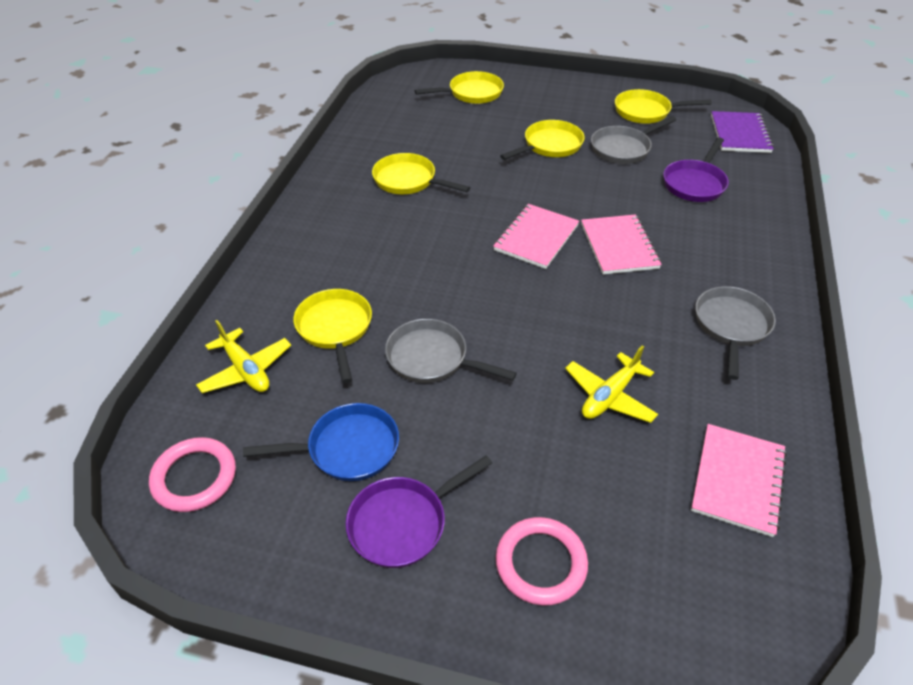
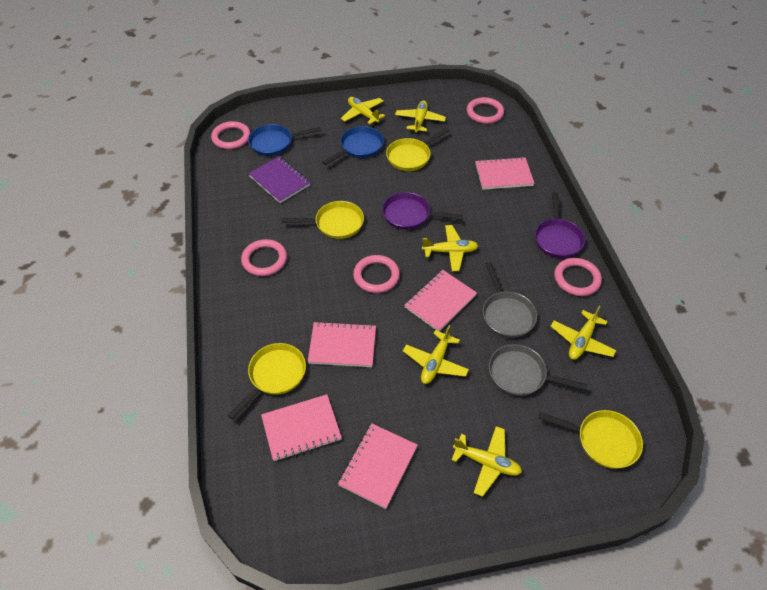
blue pan: 1 -> 2
grey pan: 3 -> 2
pink notebook: 3 -> 5
pink ring: 2 -> 5
yellow pan: 5 -> 4
yellow plane: 2 -> 6

